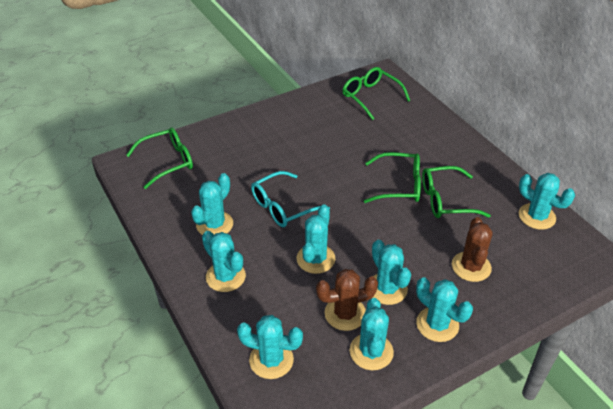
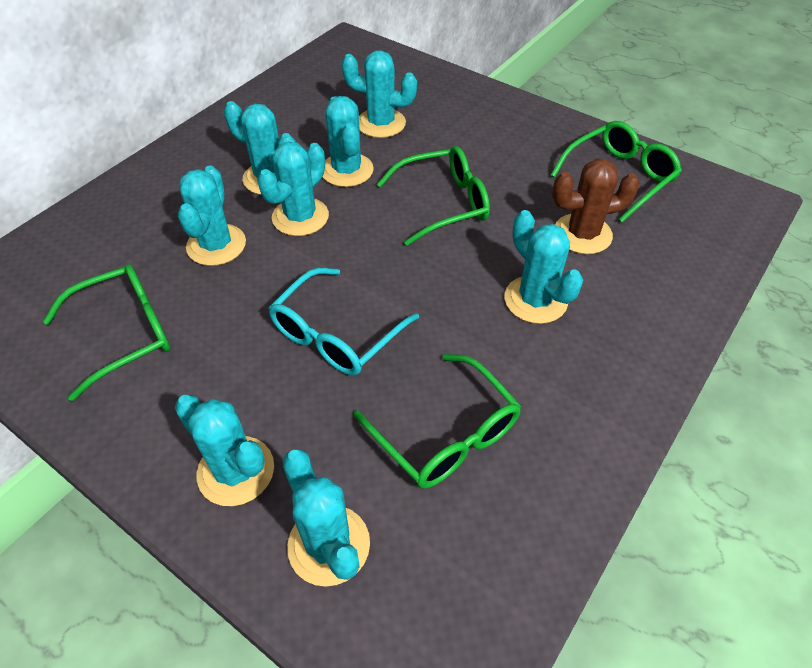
brown cactus: 2 -> 1

